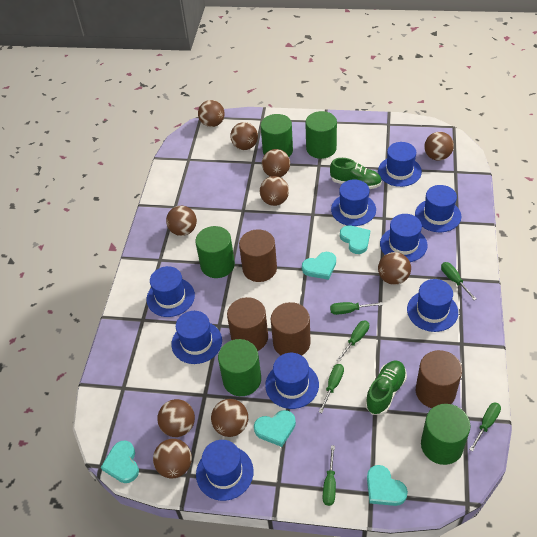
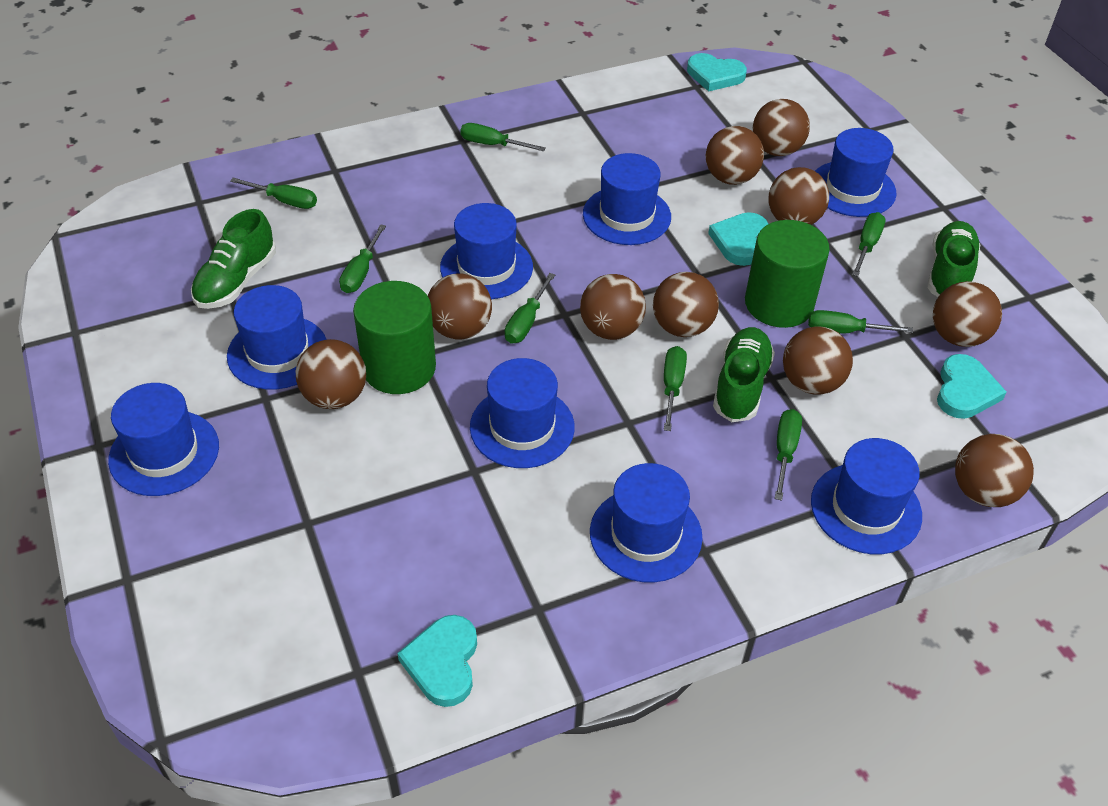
blue hat: 9 -> 8
brown cylinder: 4 -> 0
green cylinder: 5 -> 2
green screwdriver: 6 -> 8
green shoe: 2 -> 3
turquoise heart: 5 -> 4

